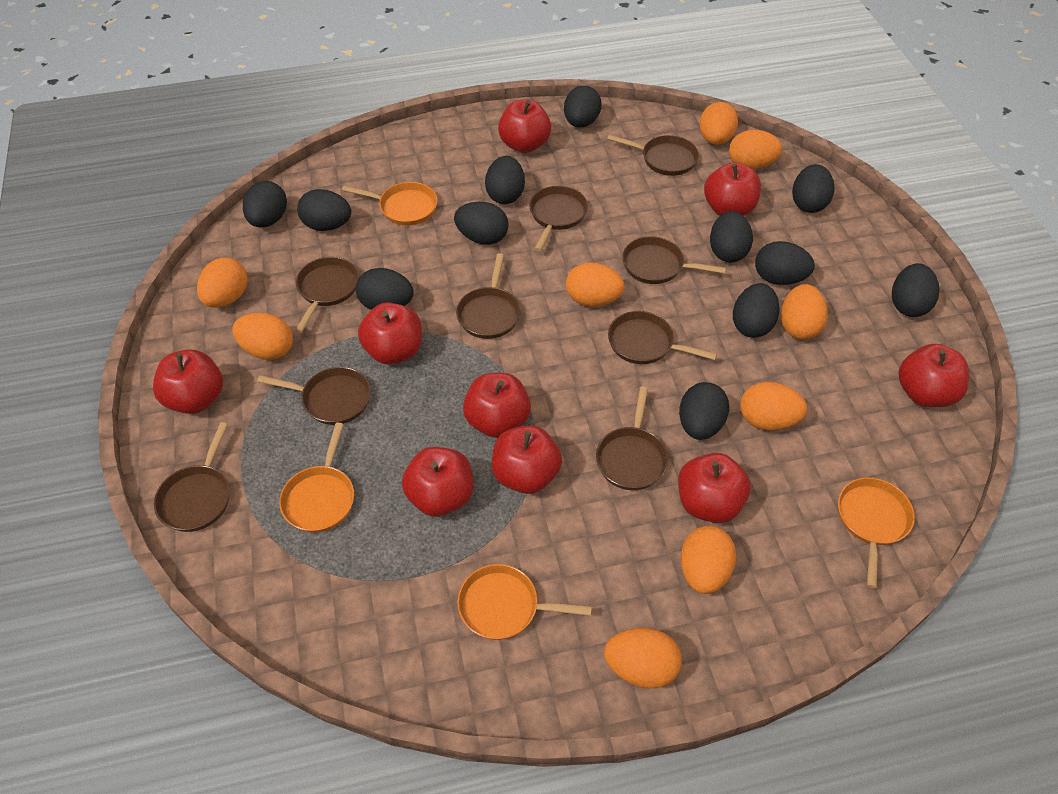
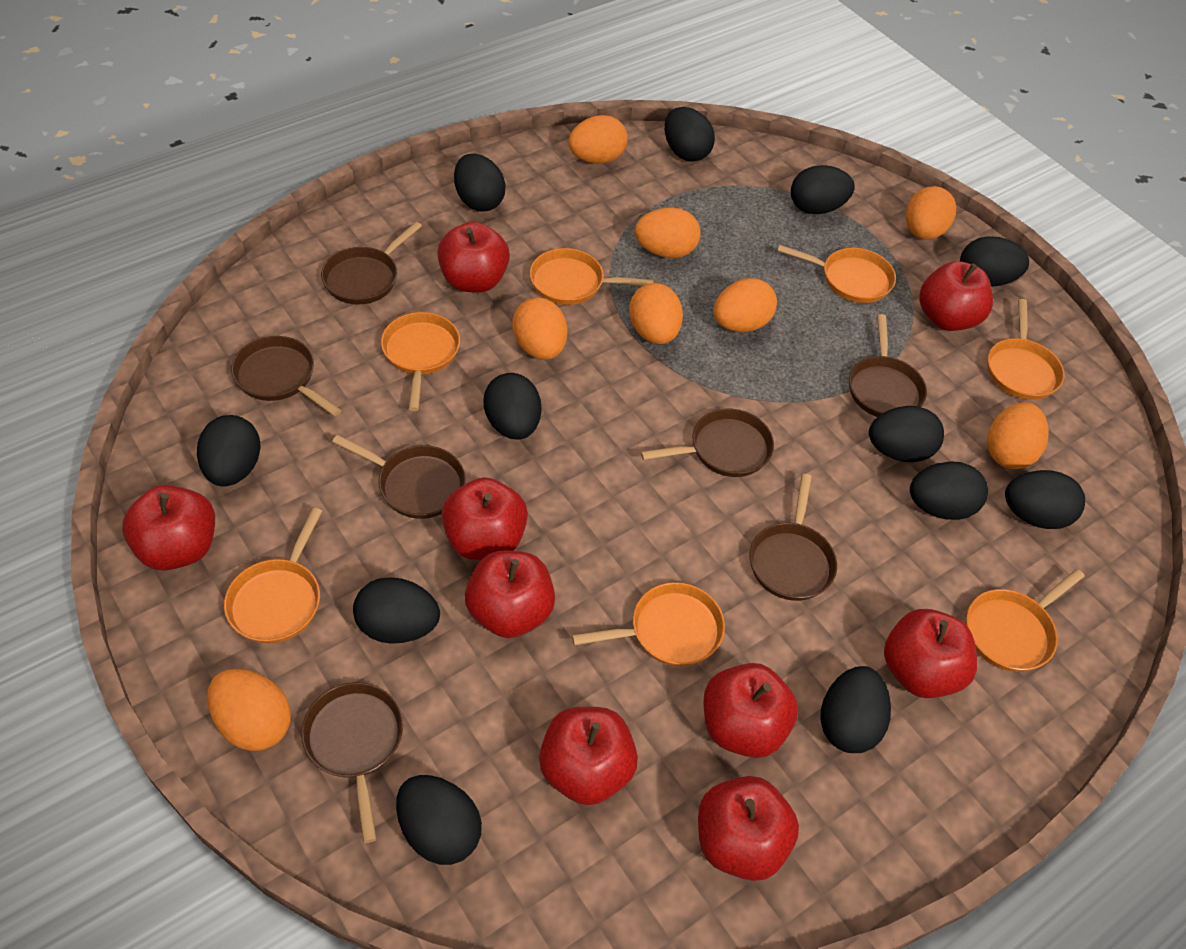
brown pan: 9 -> 7
orange egg: 9 -> 8
orange pan: 4 -> 7

